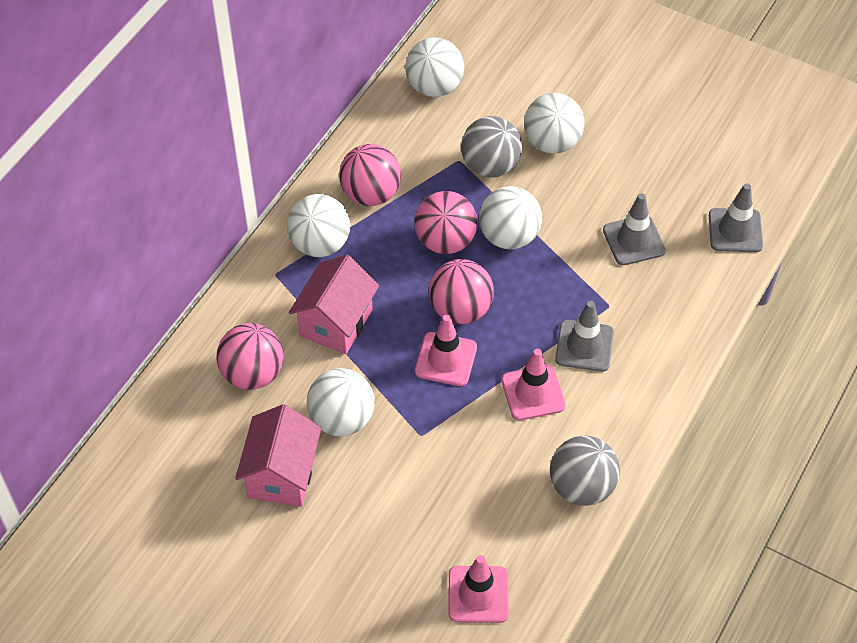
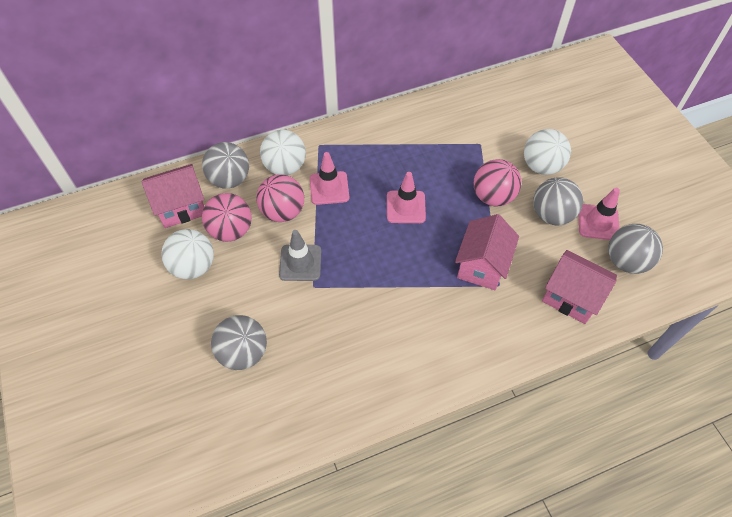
grey ball: 2 -> 4
grey traffic cone: 3 -> 1
pink ball: 4 -> 3
pink house: 2 -> 3
white ball: 5 -> 3

